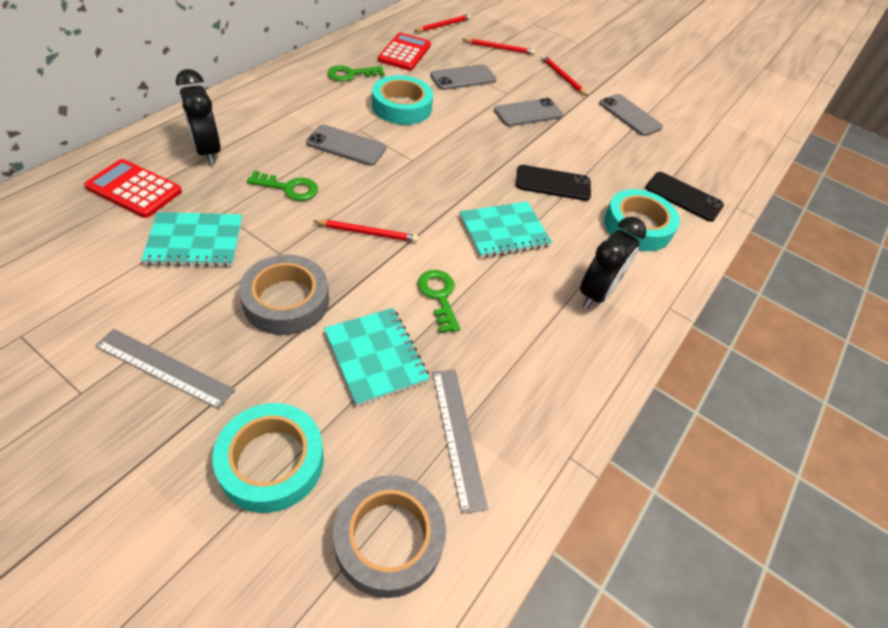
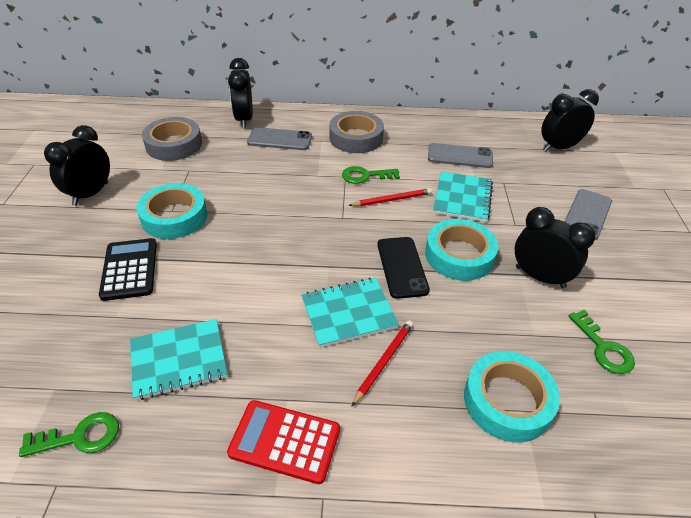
black calculator: 0 -> 1
black clock: 2 -> 4
black phone: 2 -> 1
grey phone: 4 -> 3
grey ruler: 2 -> 0
red calculator: 2 -> 1
red pencil: 4 -> 2

